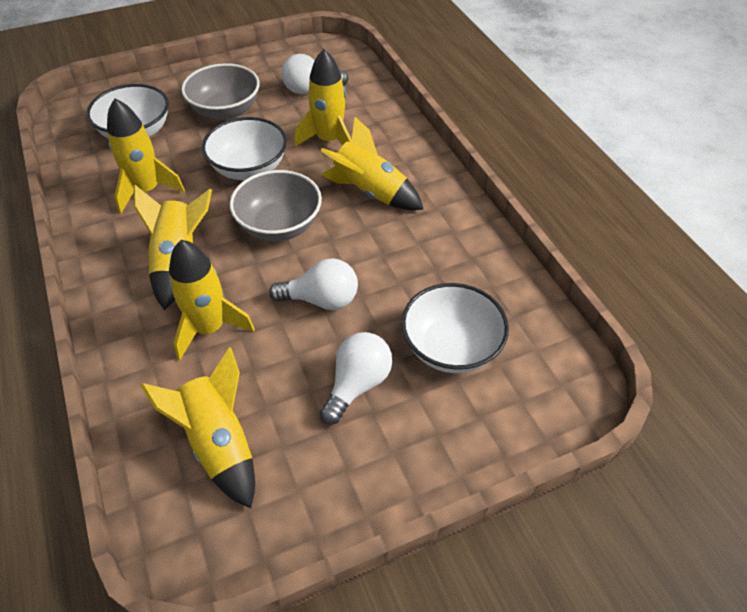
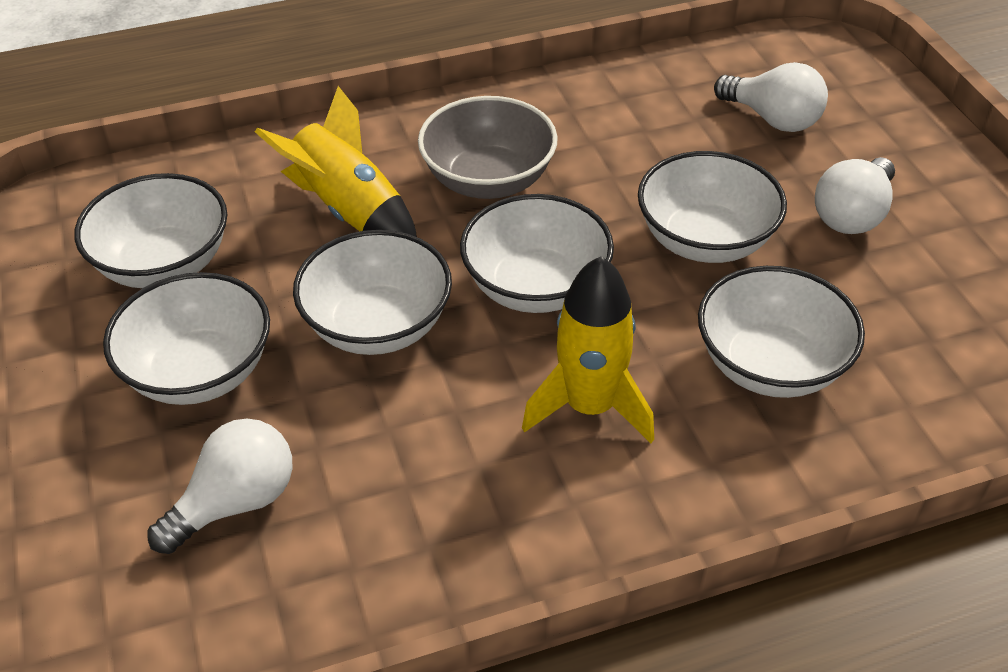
grey bowl: 2 -> 1
white bowl: 3 -> 6
yellow rocket: 6 -> 2

